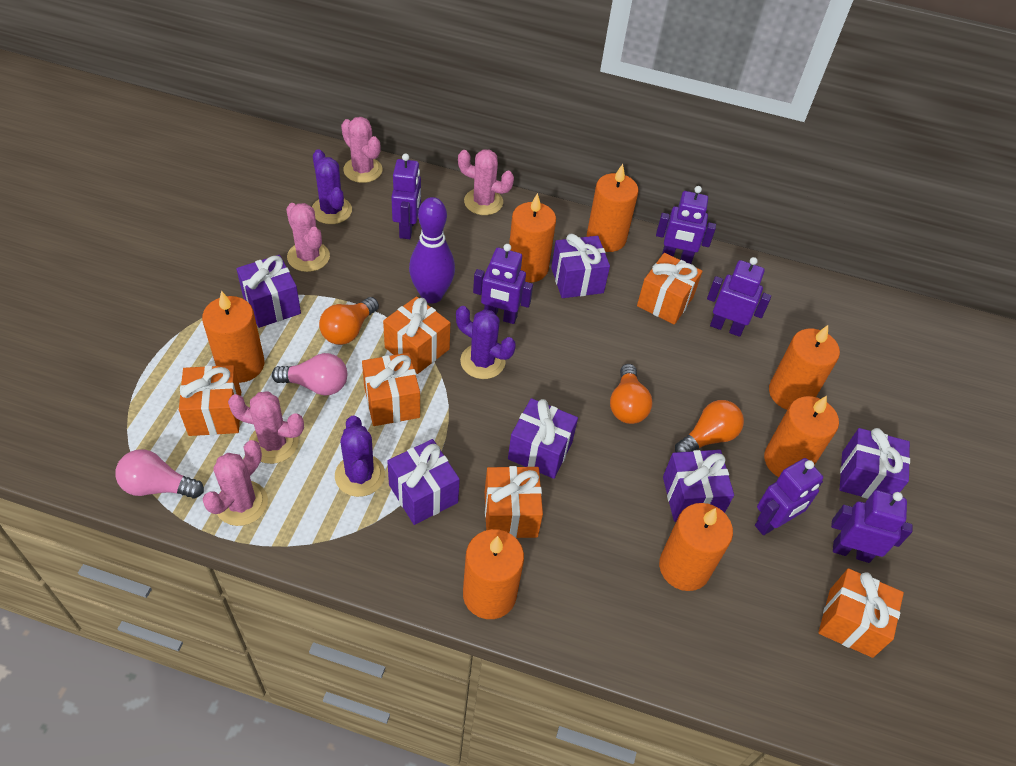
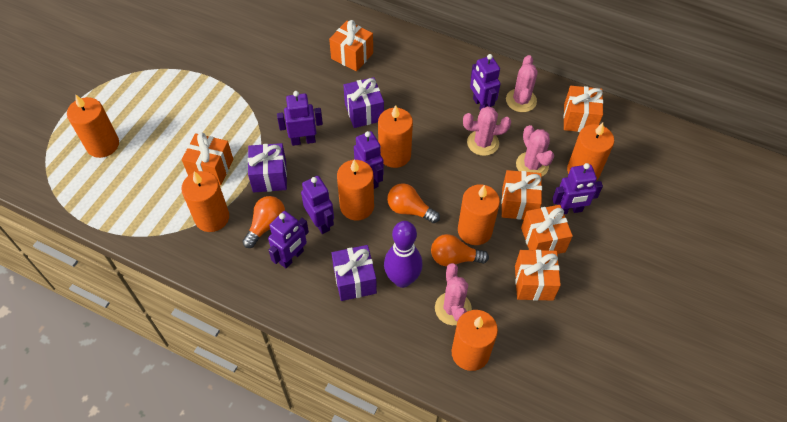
pink cactus: 5 -> 4
pink light bulb: 2 -> 0
purple cactus: 3 -> 0
purple gift: 6 -> 3

